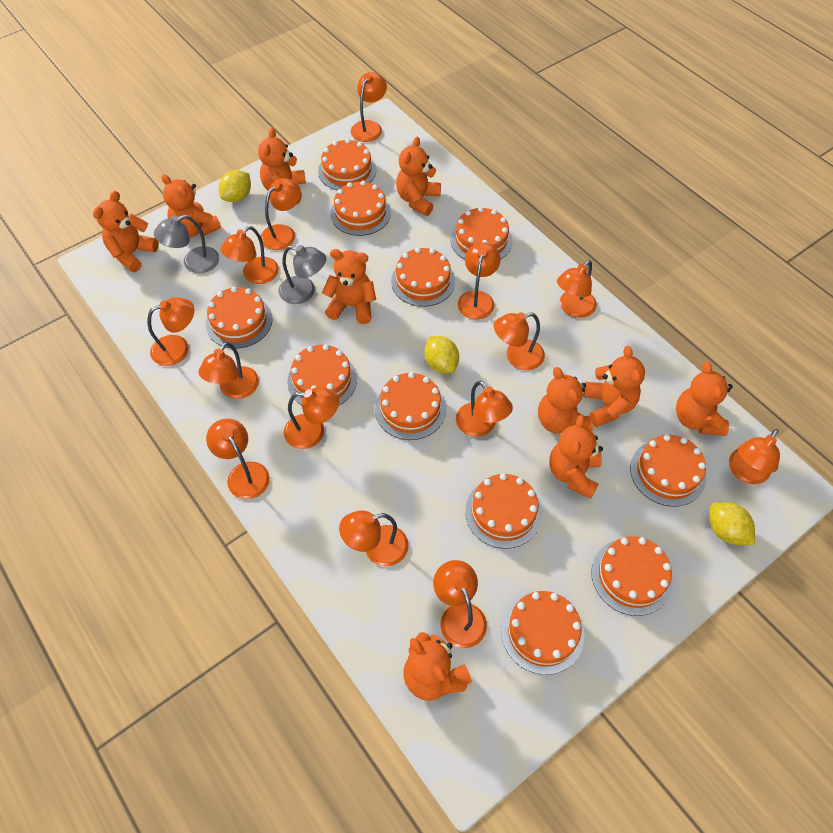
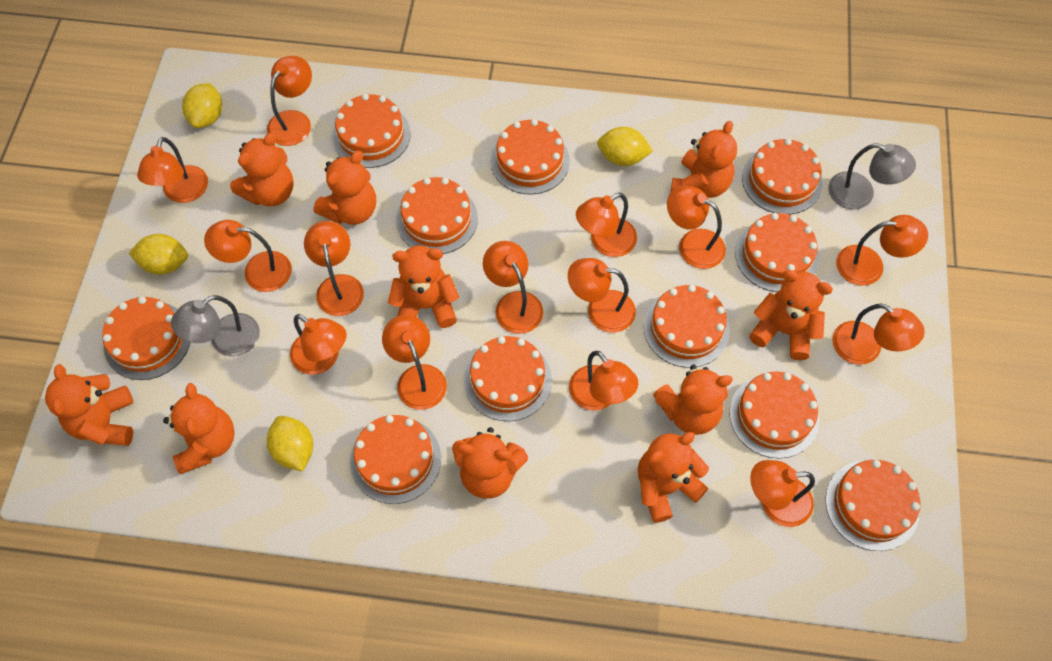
yellow lemon: 3 -> 4

